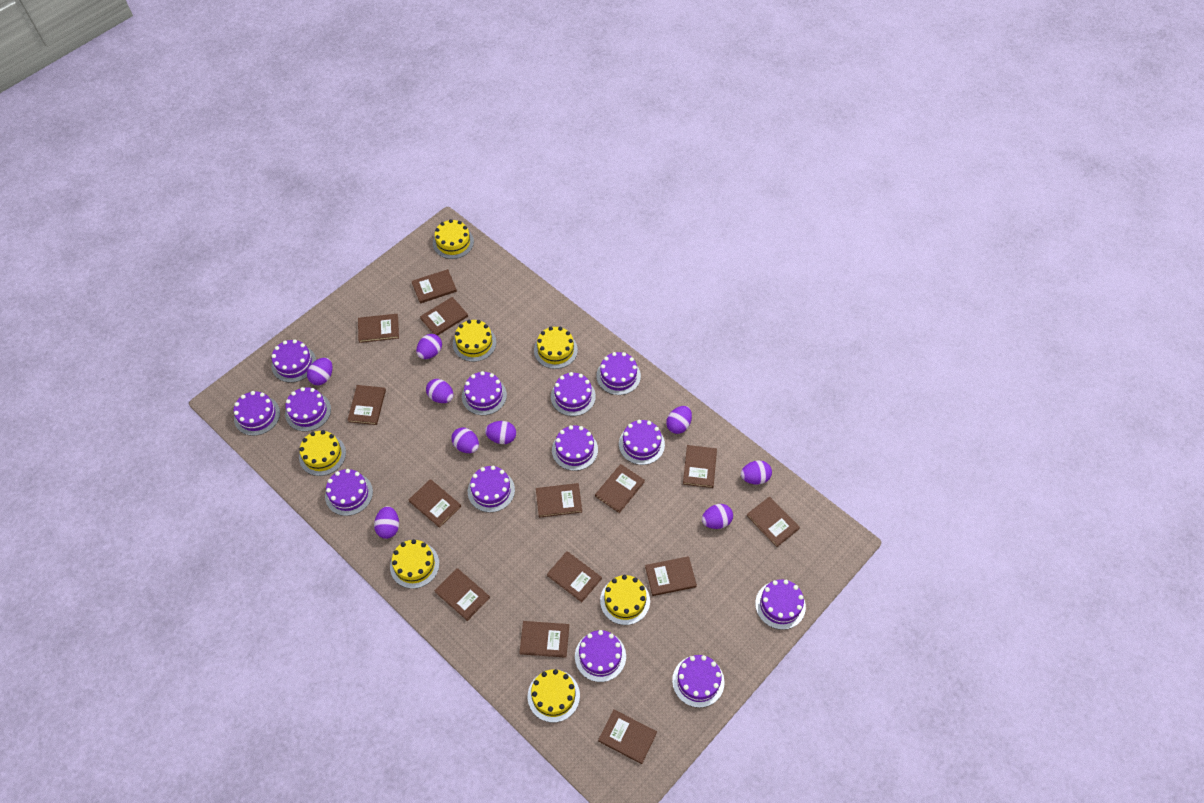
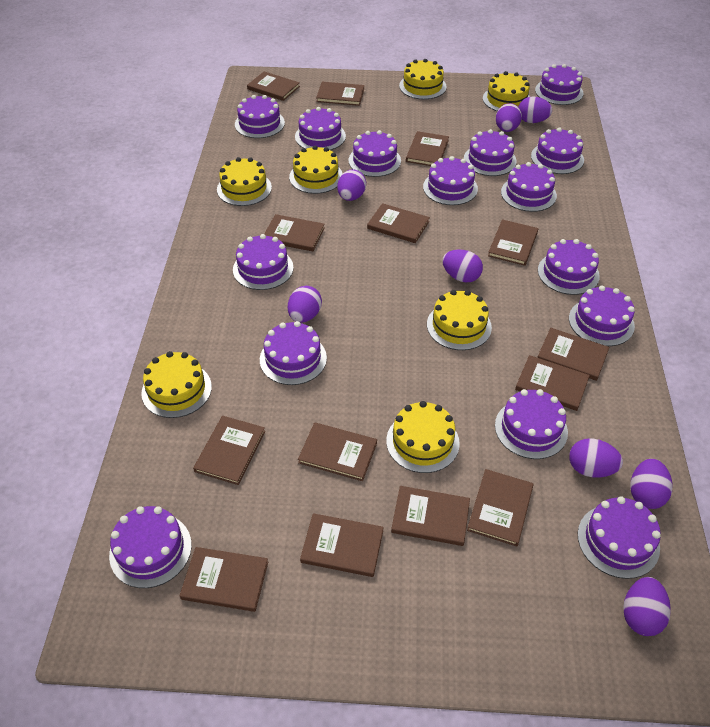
purple cake: 13 -> 15
purple egg: 9 -> 8

